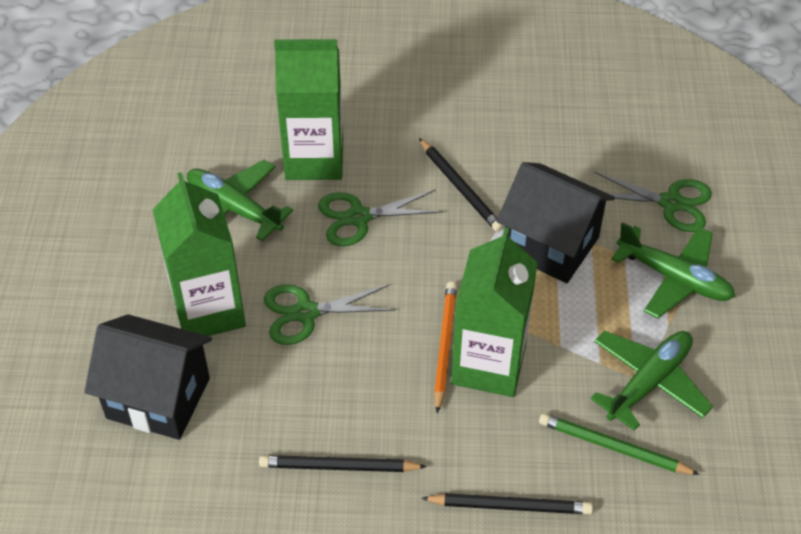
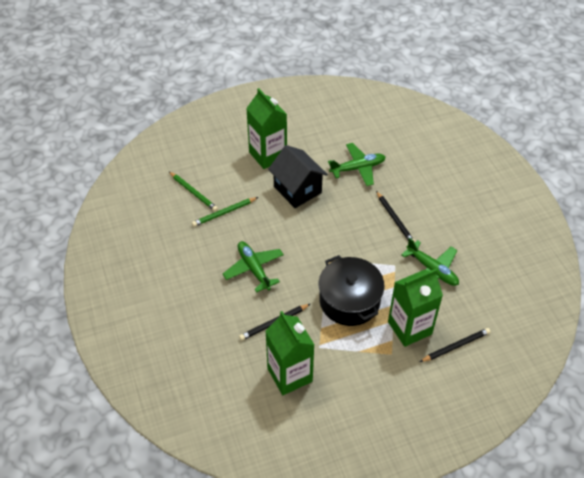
black house: 2 -> 1
black pot: 0 -> 1
green pencil: 1 -> 2
green scissors: 3 -> 0
orange pencil: 1 -> 0

